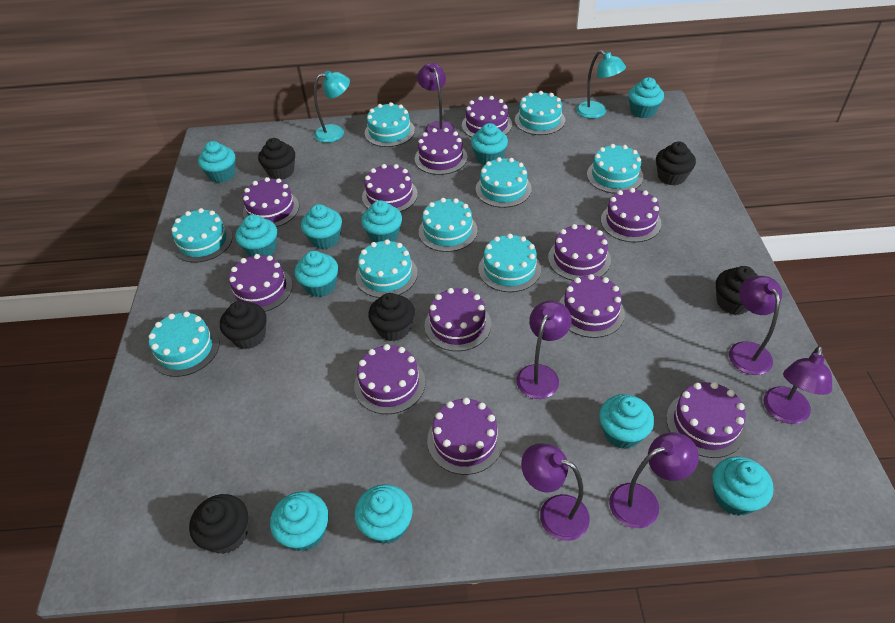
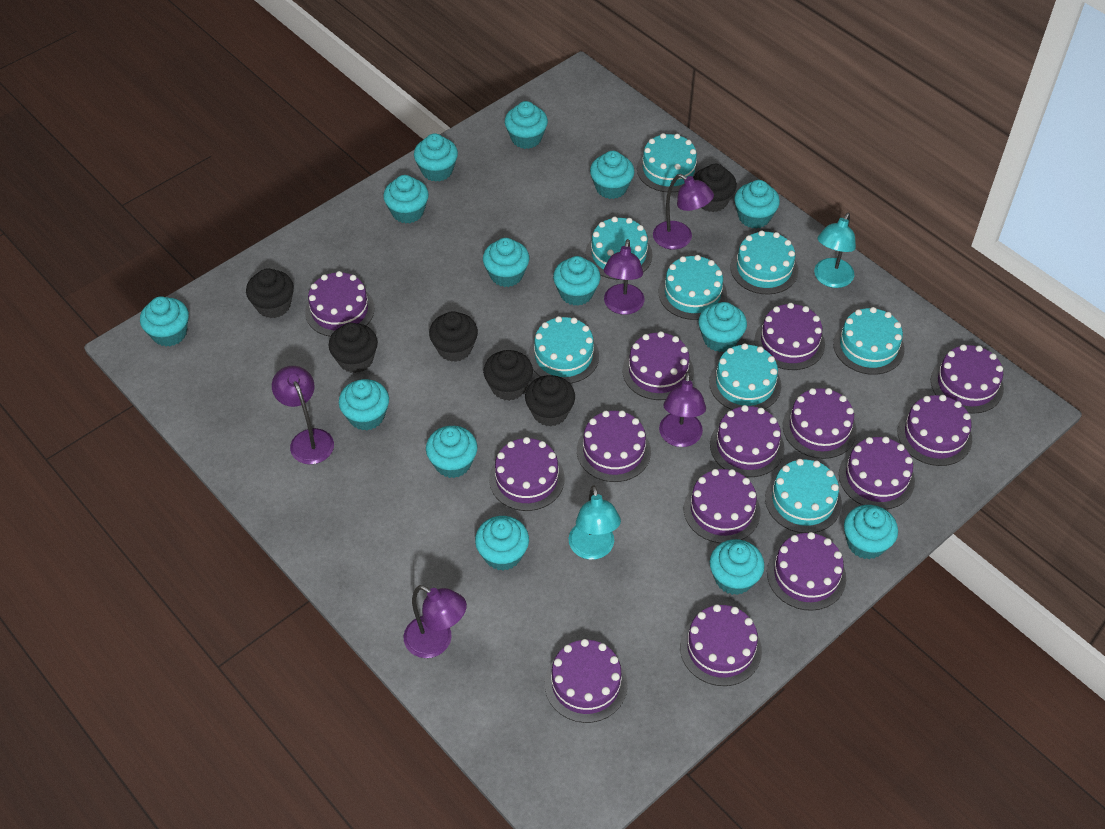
purple cake: 12 -> 14
purple lamp: 6 -> 5
turquoise cake: 9 -> 8
turquoise cupcake: 11 -> 14

